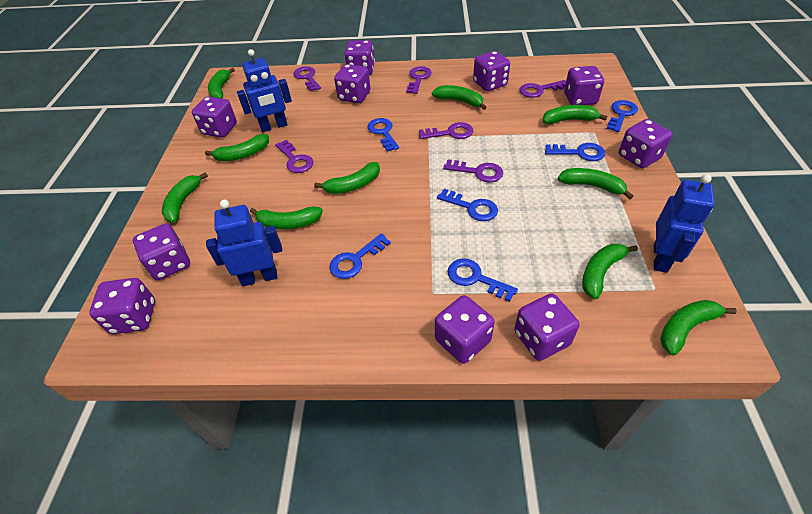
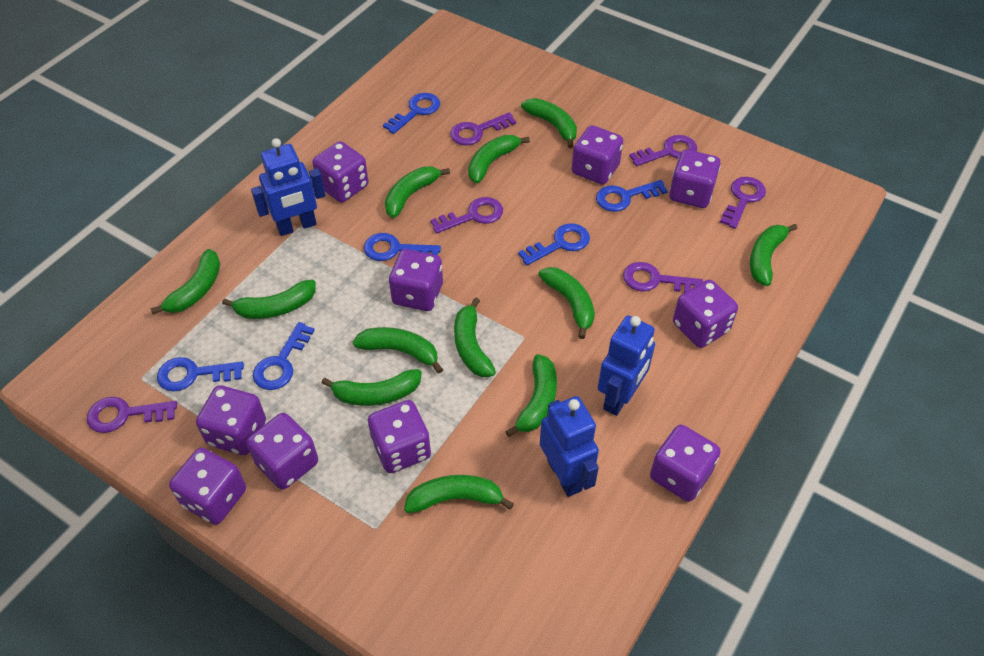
green banana: 10 -> 12

